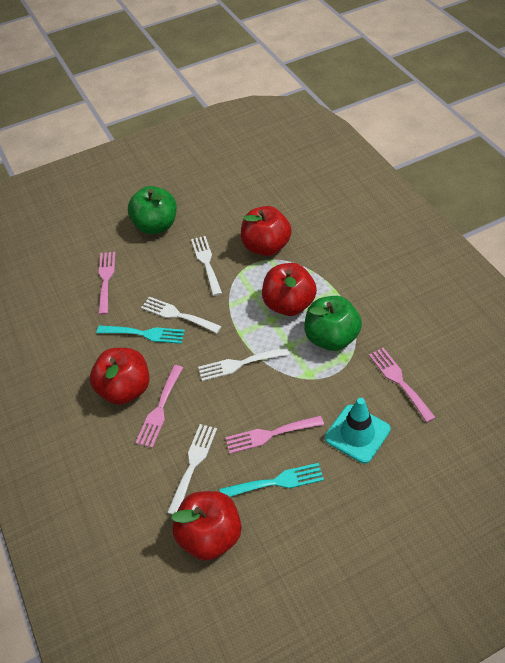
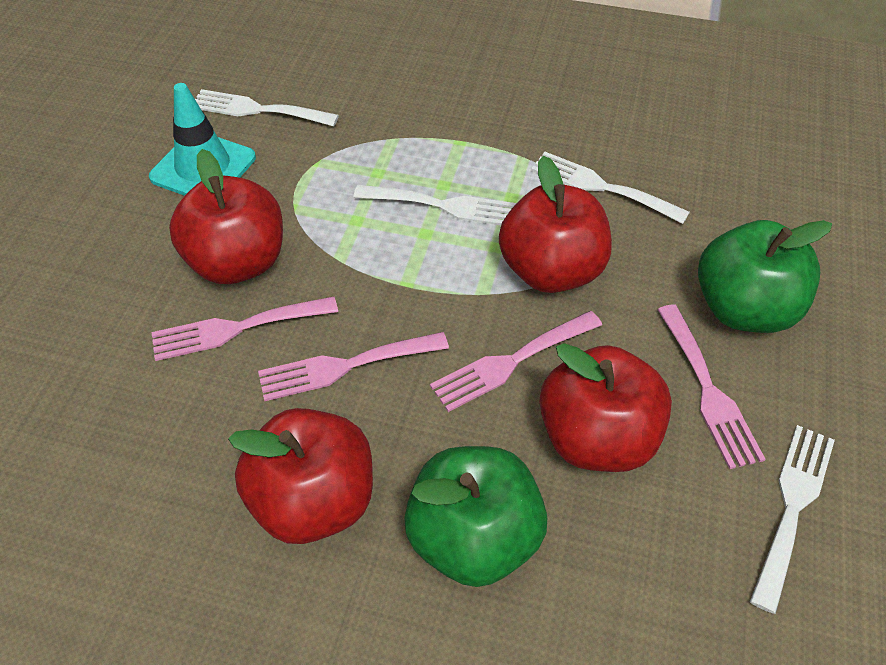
turquoise fork: 2 -> 0

